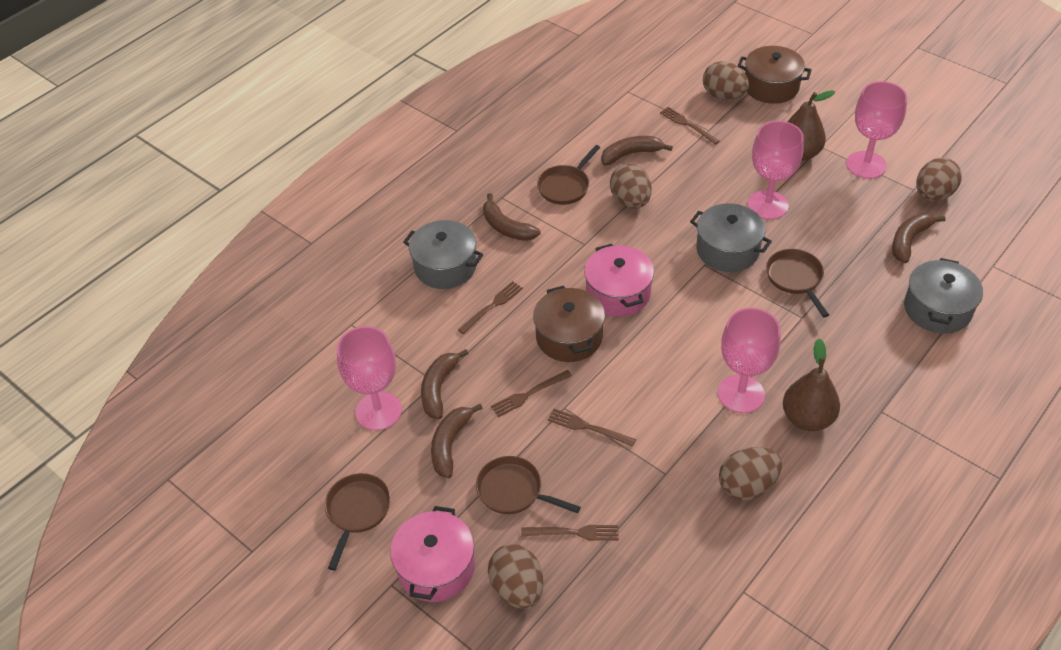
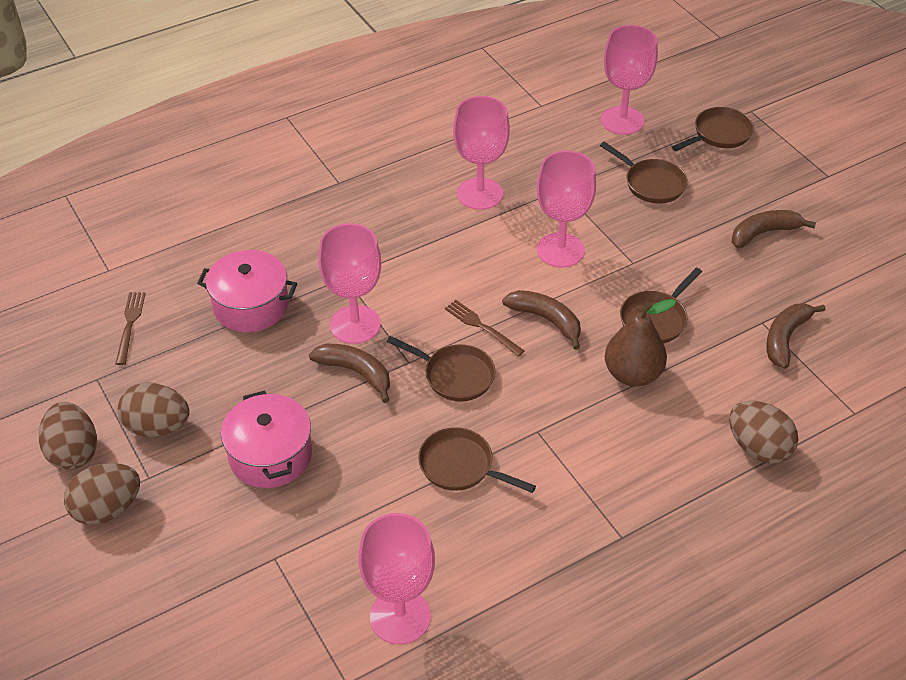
brown banana: 5 -> 4
brown egg: 5 -> 4
brown fork: 5 -> 2
brown pan: 4 -> 5
brown pear: 2 -> 1
brown pot: 2 -> 0
grey pot: 3 -> 0
pink goblet: 4 -> 5

